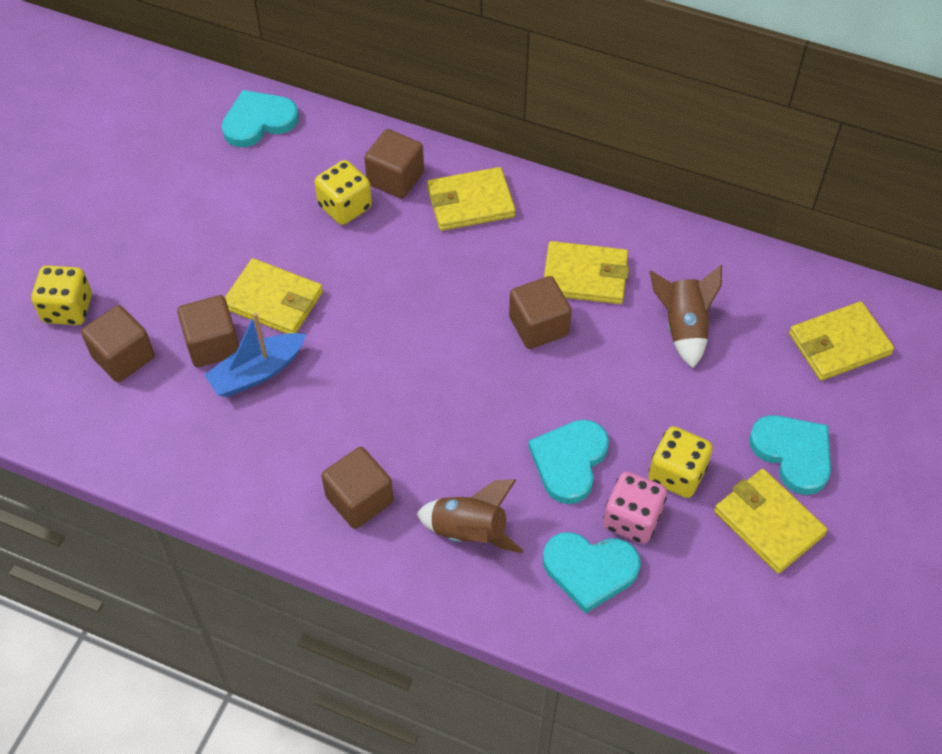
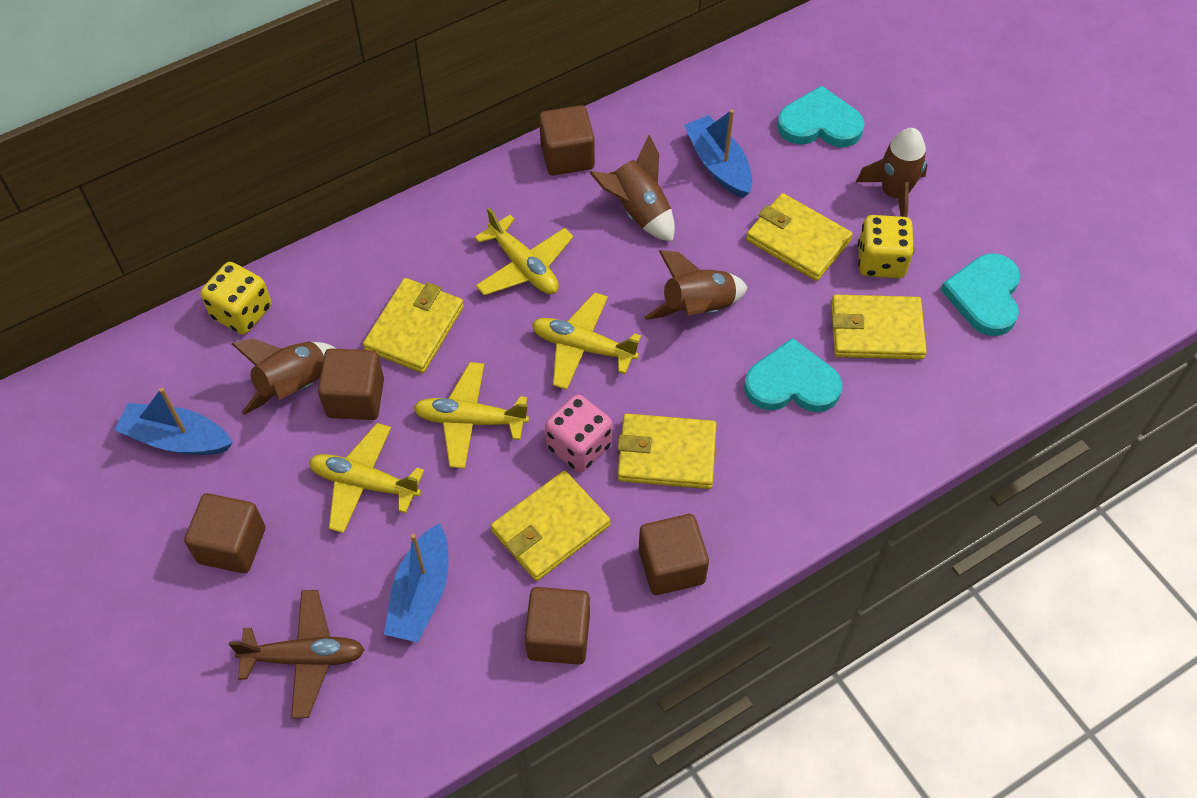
blue boat: 1 -> 3
brown plane: 0 -> 1
brown rocket: 2 -> 4
turquoise heart: 4 -> 3
yellow dice: 3 -> 2
yellow plane: 0 -> 4

